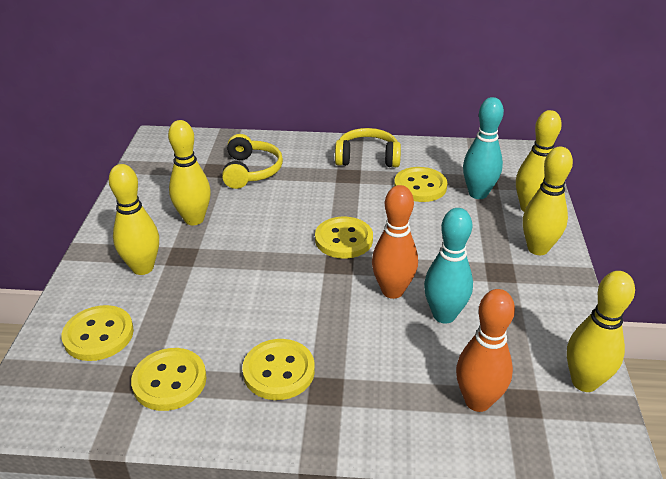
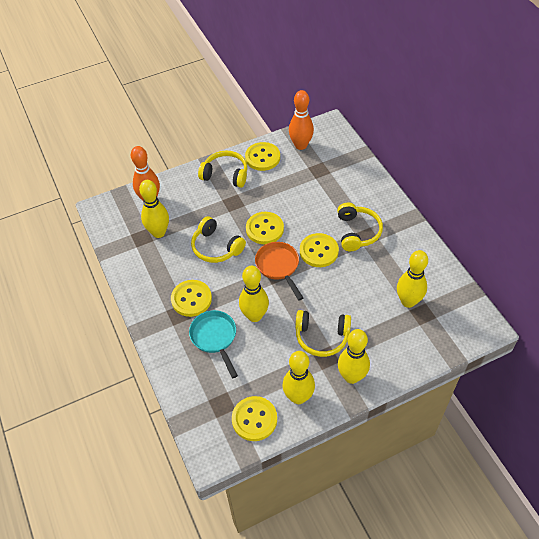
orange pan: 0 -> 1
turquoise bowling pin: 2 -> 0
turquoise pan: 0 -> 1
yellow headphones: 2 -> 4

